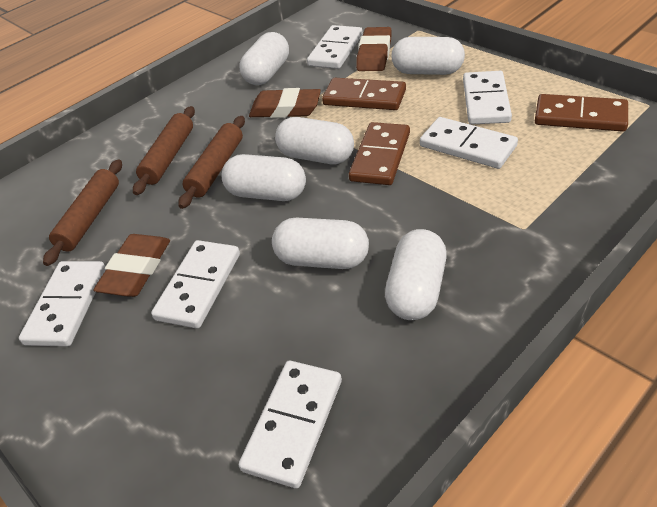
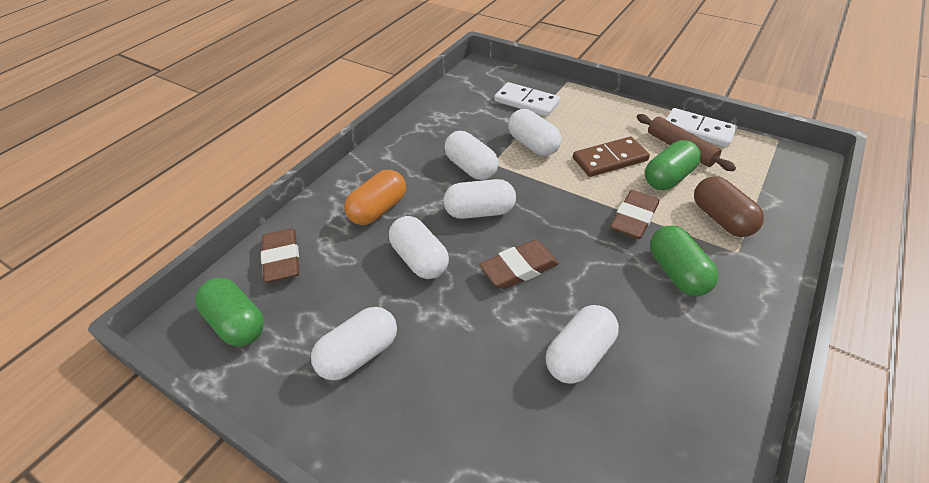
brown capsule: 0 -> 1
brown domino: 3 -> 1
brown rolling pin: 3 -> 1
green capsule: 0 -> 3
orange capsule: 0 -> 1
white domino: 6 -> 2

